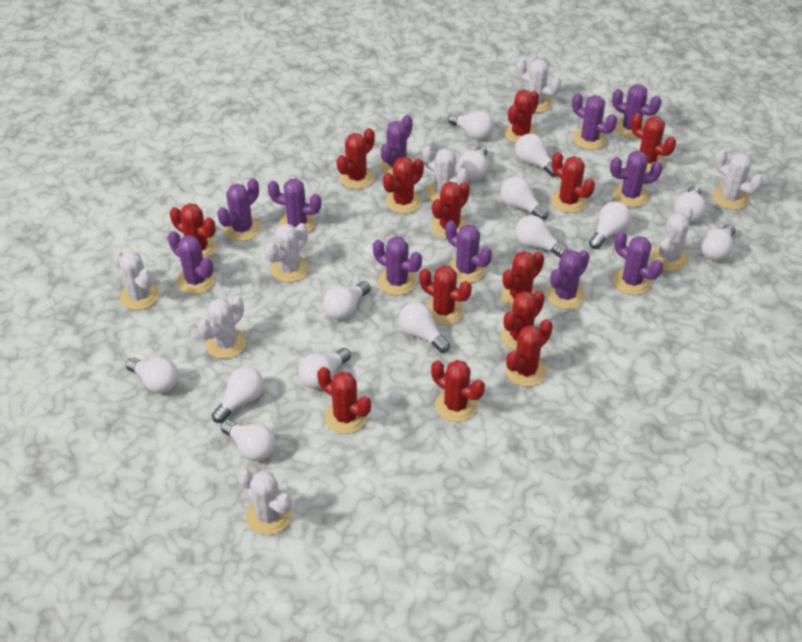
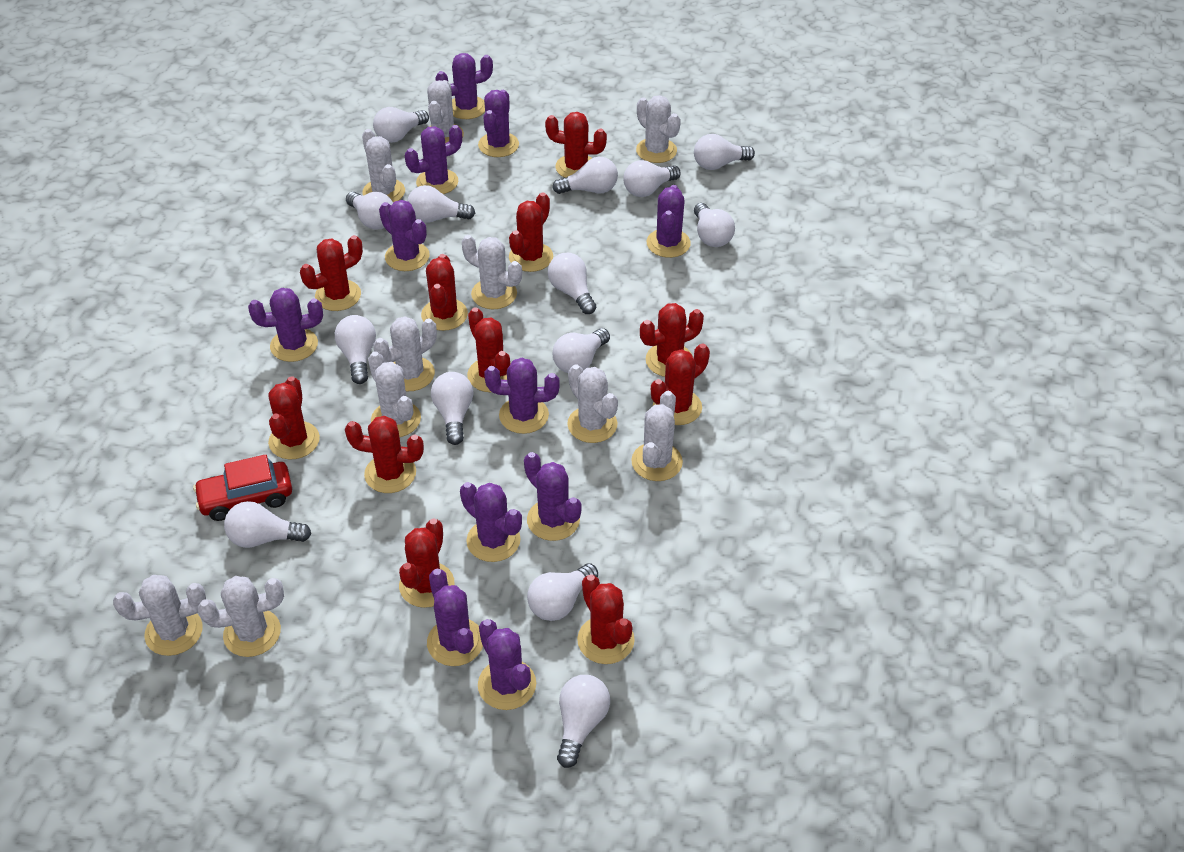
red cactus: 13 -> 11
red car: 0 -> 1
white cactus: 8 -> 10

